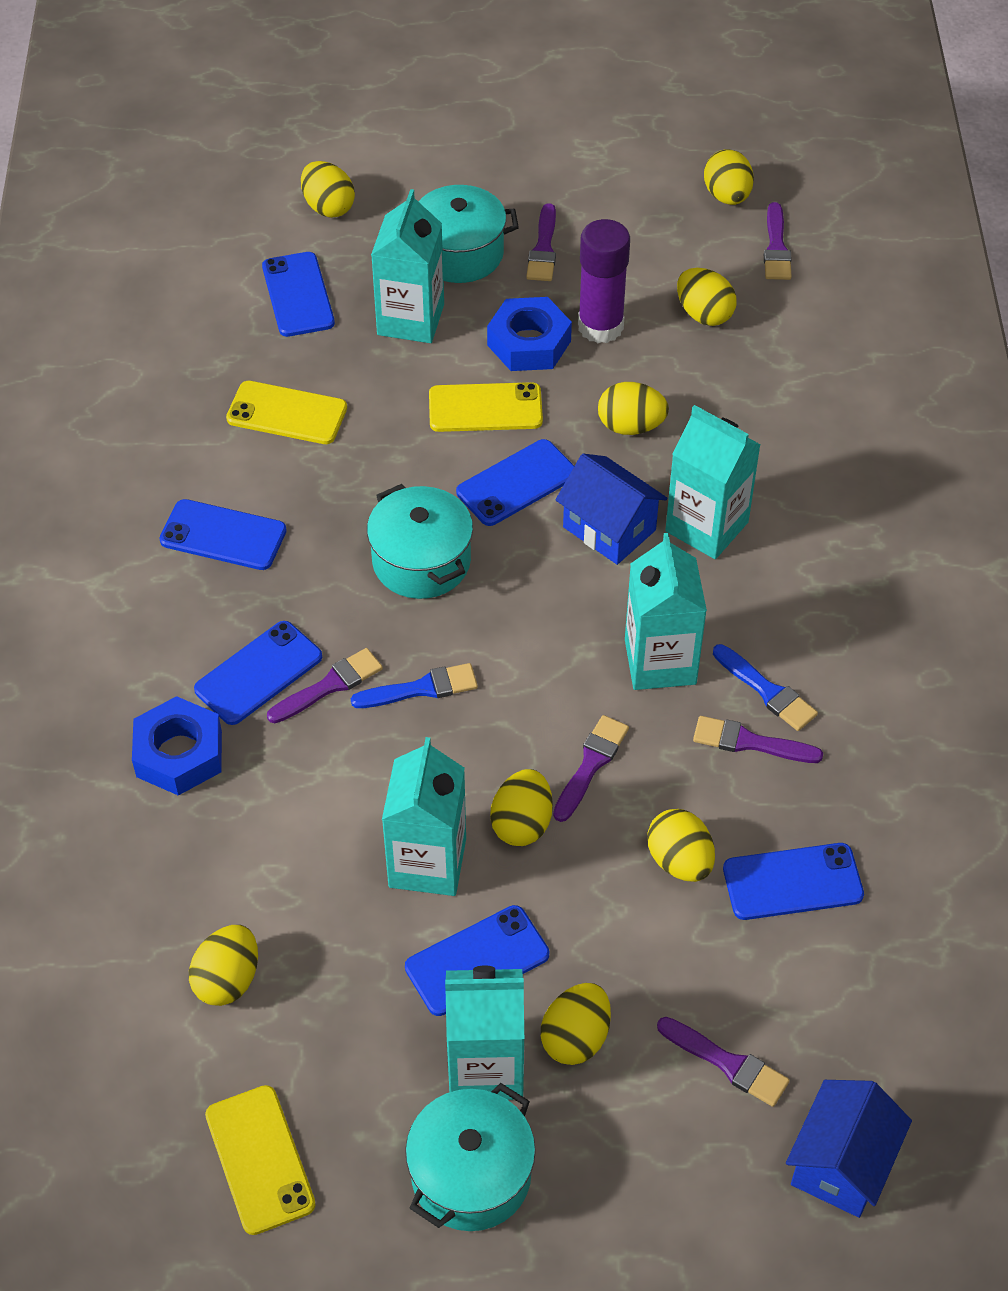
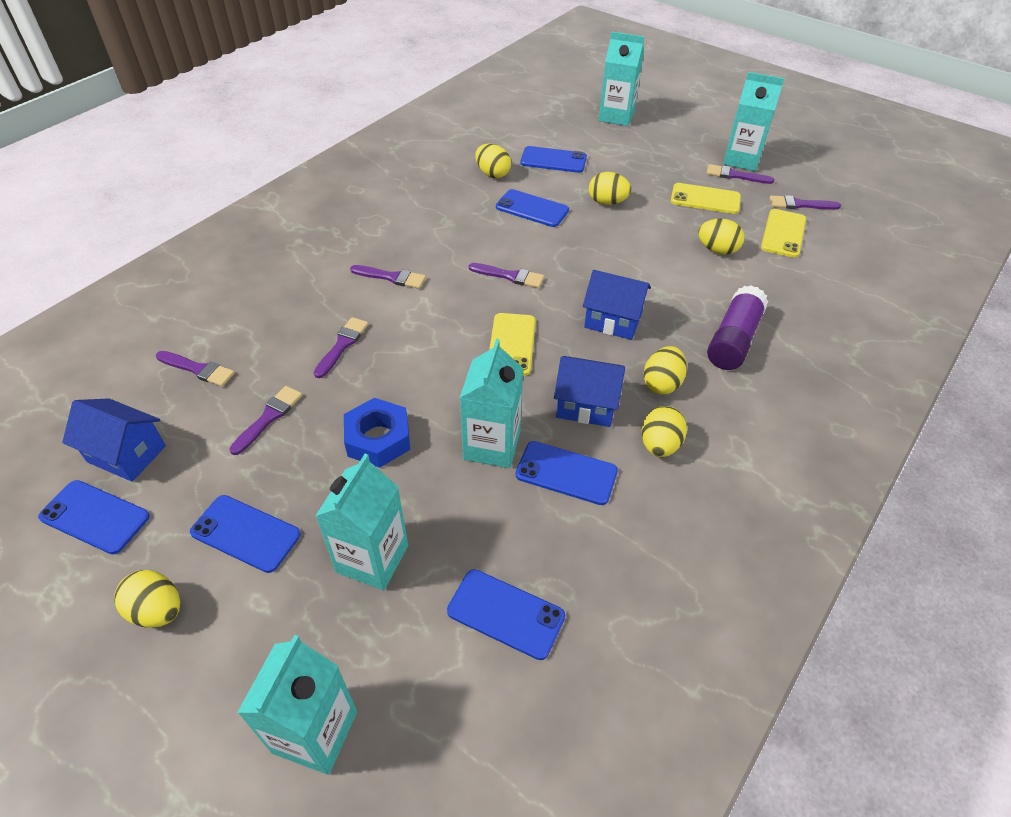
blue brush: 2 -> 0
blue house: 2 -> 3
blue nut: 2 -> 1
purple brush: 6 -> 7
turquoise pot: 3 -> 0
yellow egg: 8 -> 6

